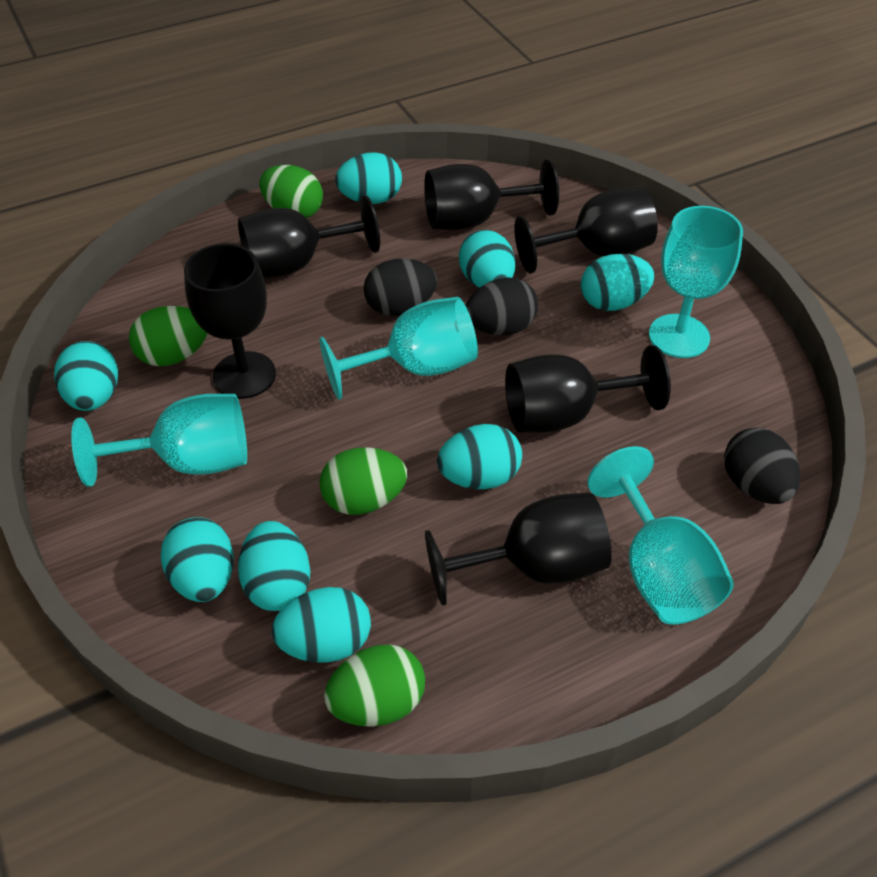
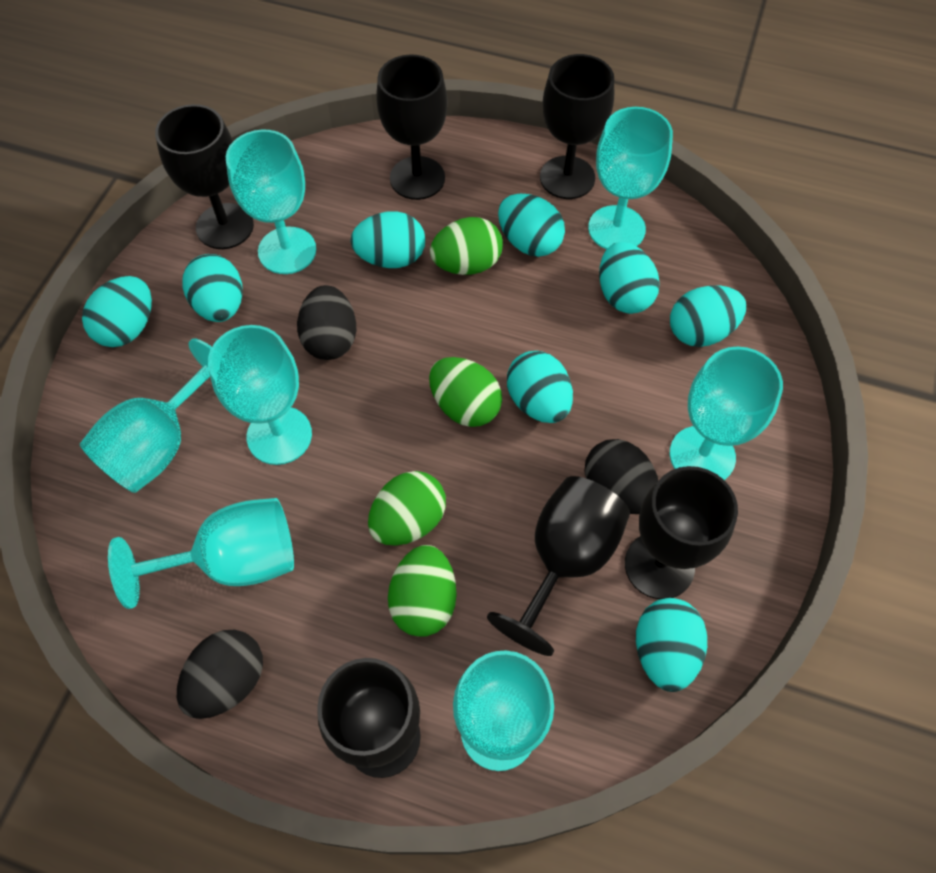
turquoise goblet: 4 -> 7

